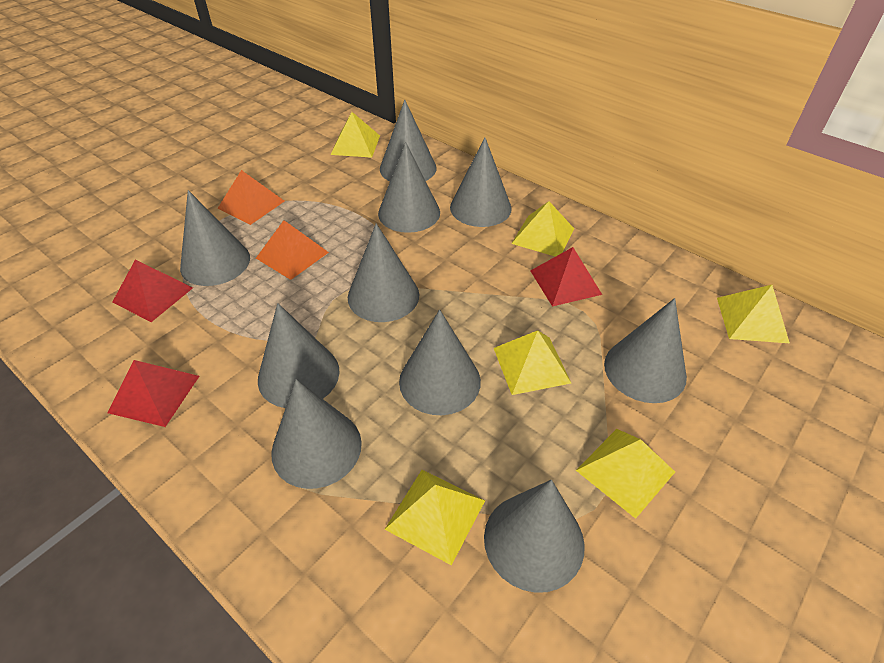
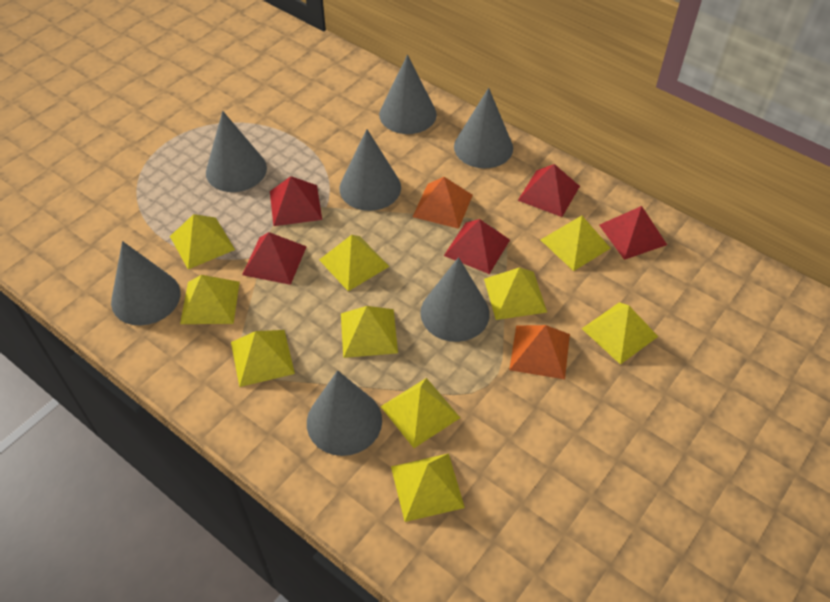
grey cone: 10 -> 7
red pyramid: 3 -> 5
yellow pyramid: 6 -> 10

